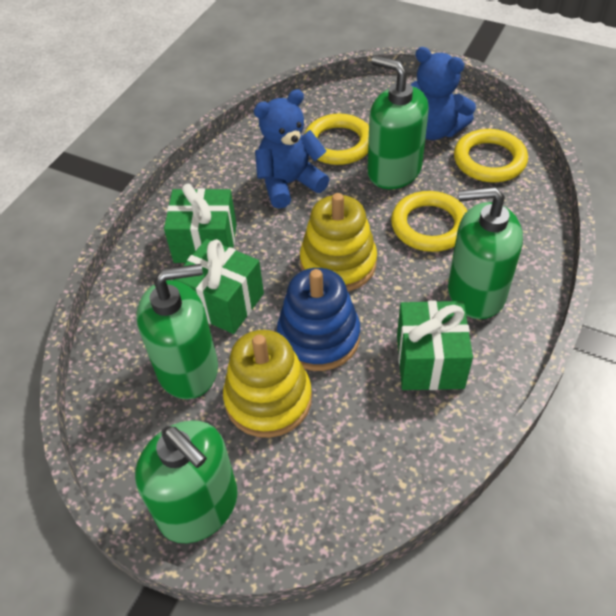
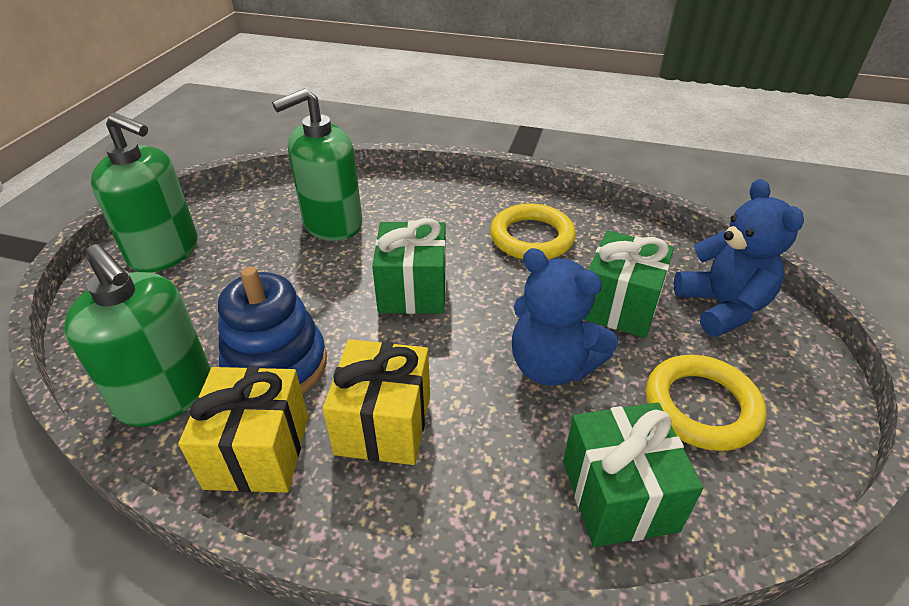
green soap dispenser: 4 -> 3
yellow gift: 0 -> 2
yellow ring: 3 -> 2
yellow stacking toy: 2 -> 0

